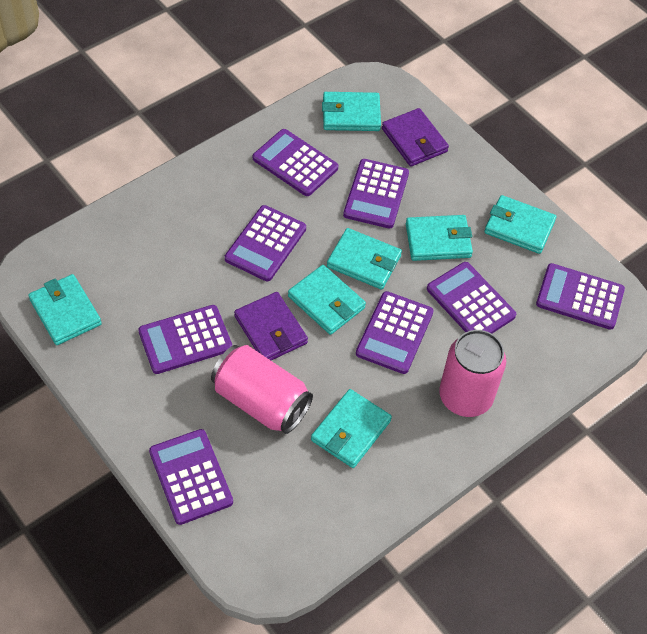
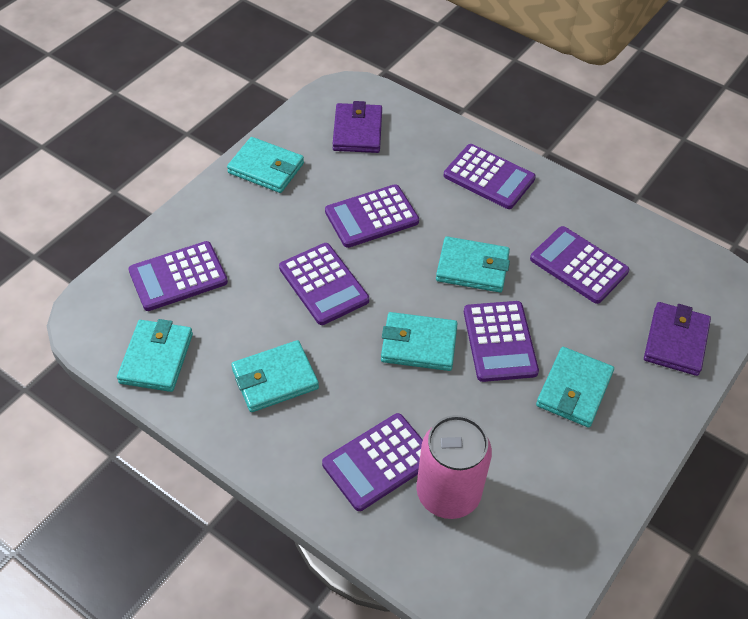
pink can: 2 -> 1
purple calculator: 8 -> 7
turquoise wallet: 7 -> 6

